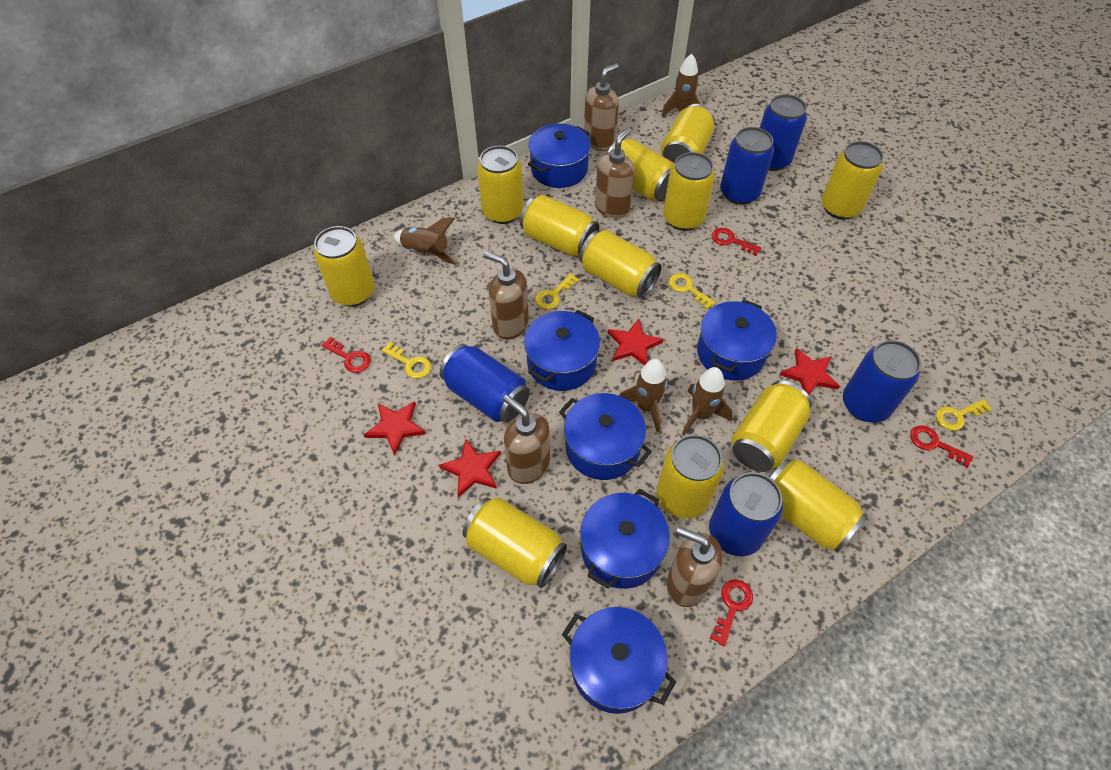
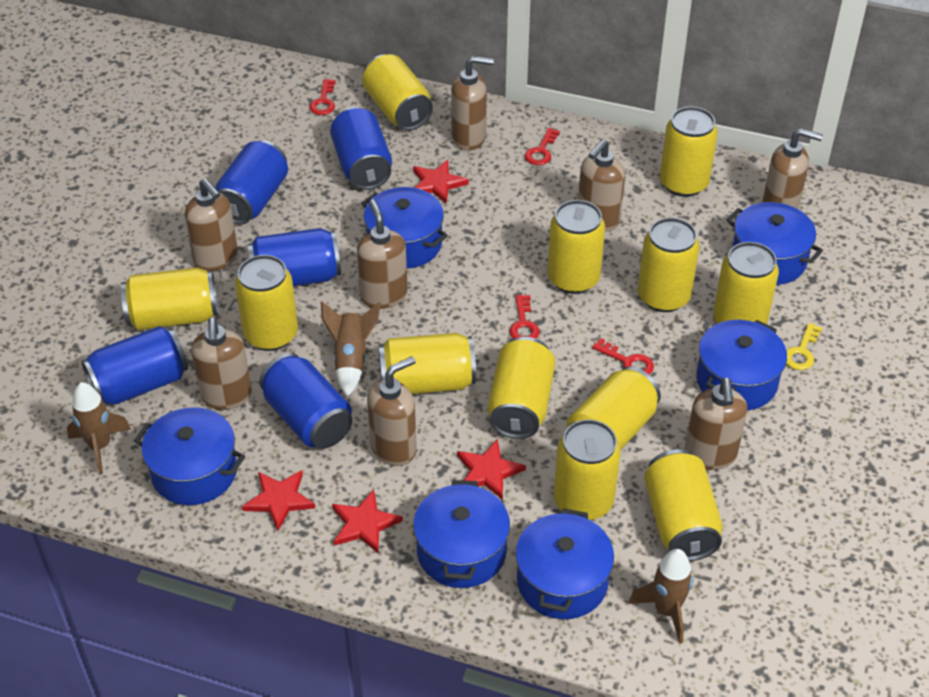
brown rocket: 4 -> 3
brown soap dispenser: 5 -> 8
yellow key: 4 -> 1

